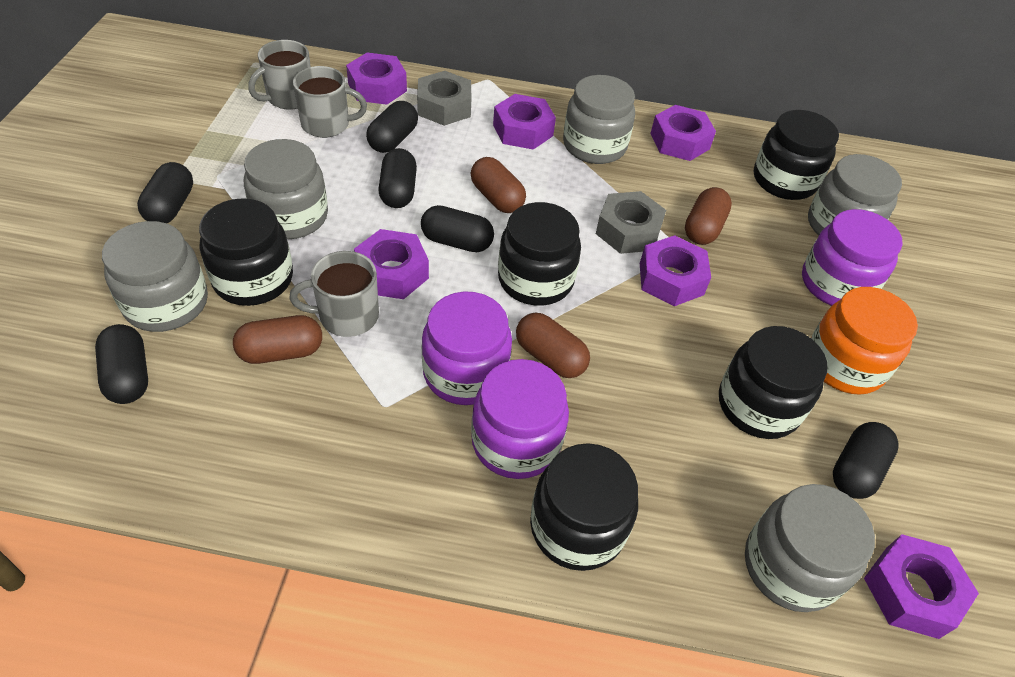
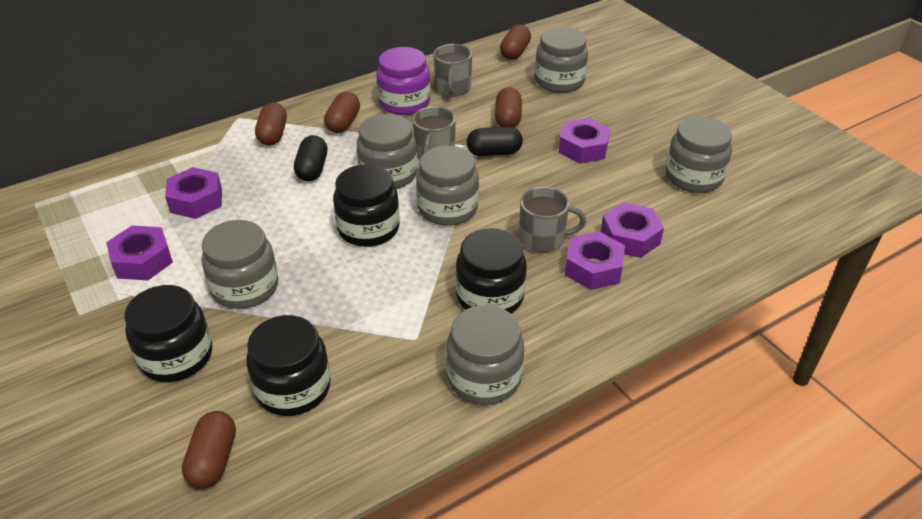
black capsule: 6 -> 2
black jar: 5 -> 4
brown capsule: 4 -> 5
grey jar: 5 -> 6
grey nut: 2 -> 0
orange jar: 1 -> 0
purple jar: 3 -> 1
purple nut: 6 -> 5

